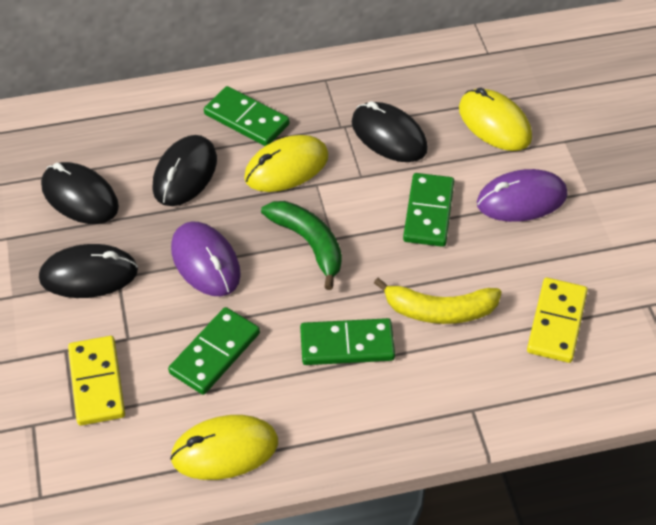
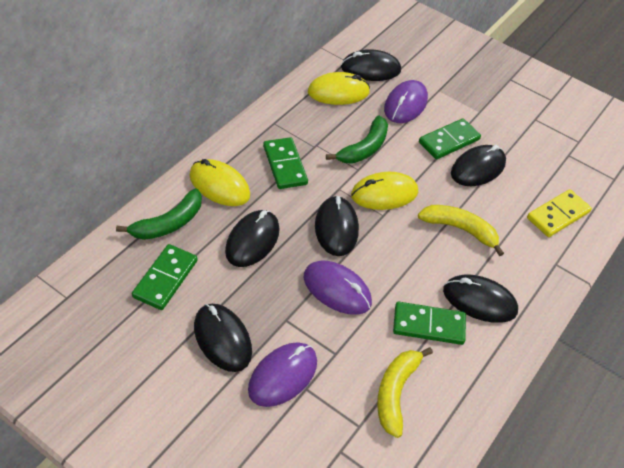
black mouse: 4 -> 6
green banana: 1 -> 2
purple mouse: 2 -> 3
yellow banana: 1 -> 2
yellow domino: 2 -> 1

